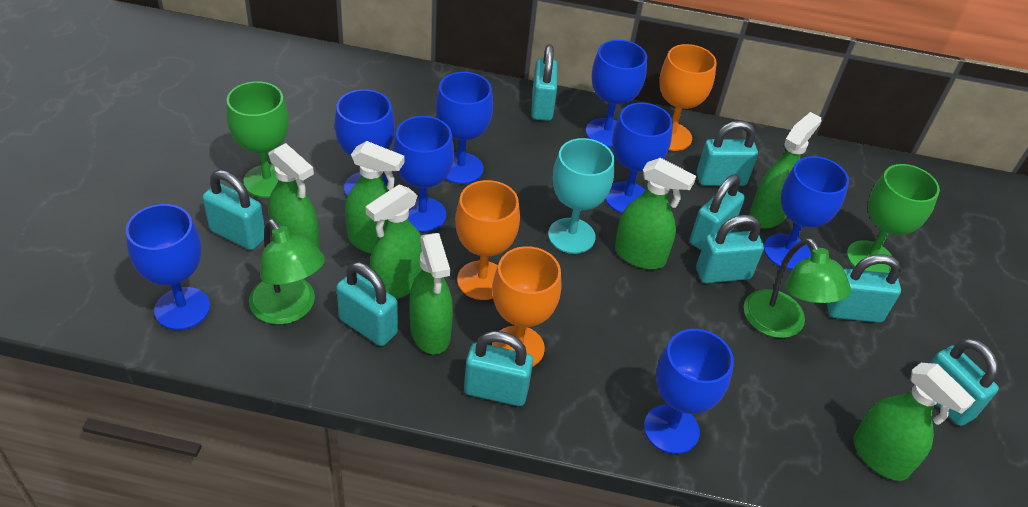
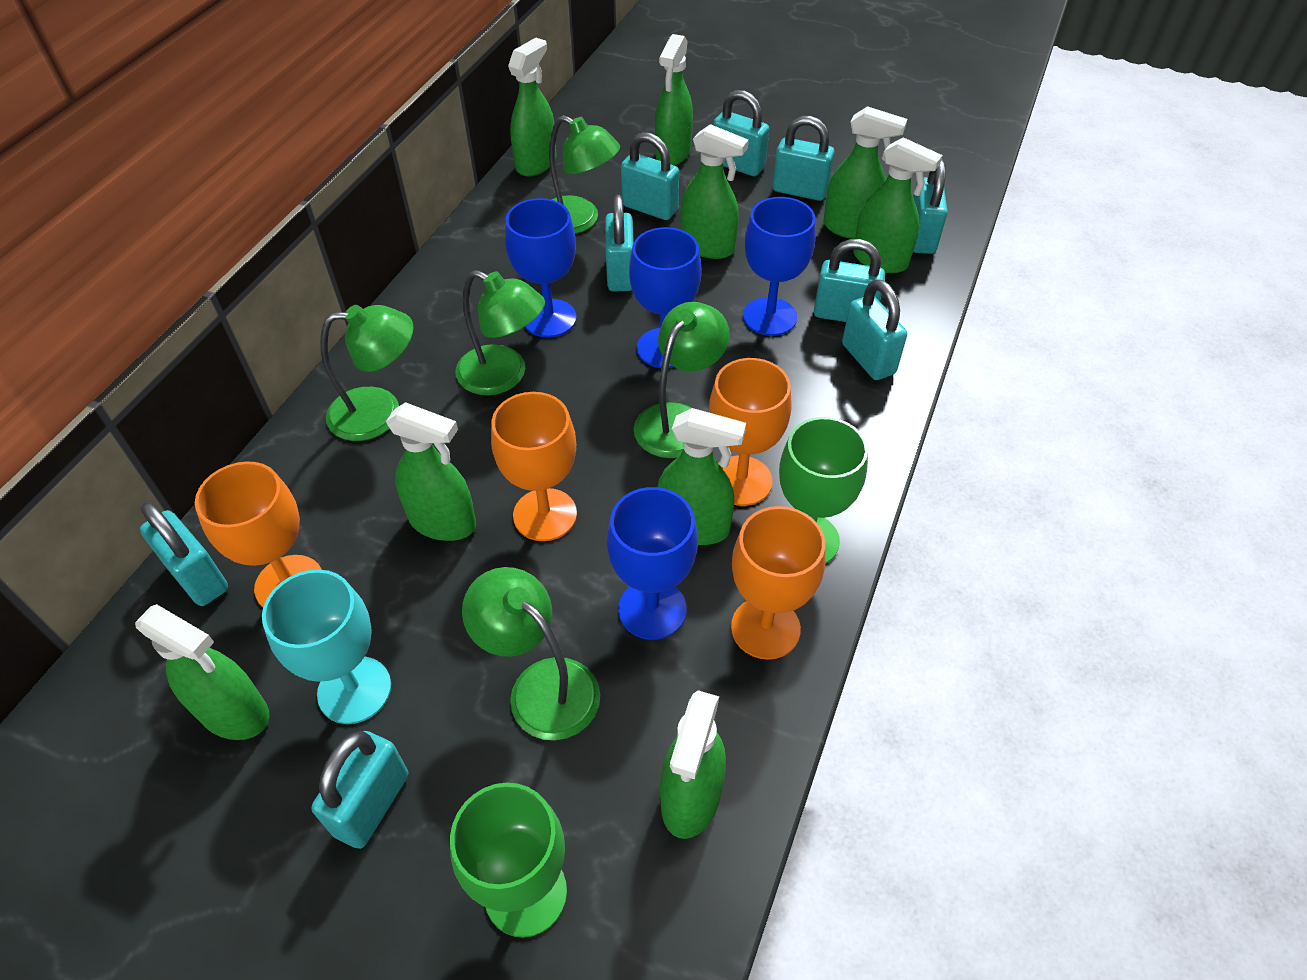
blue goblet: 8 -> 4
green lamp: 2 -> 5
green spray bottle: 7 -> 9
orange goblet: 3 -> 4

